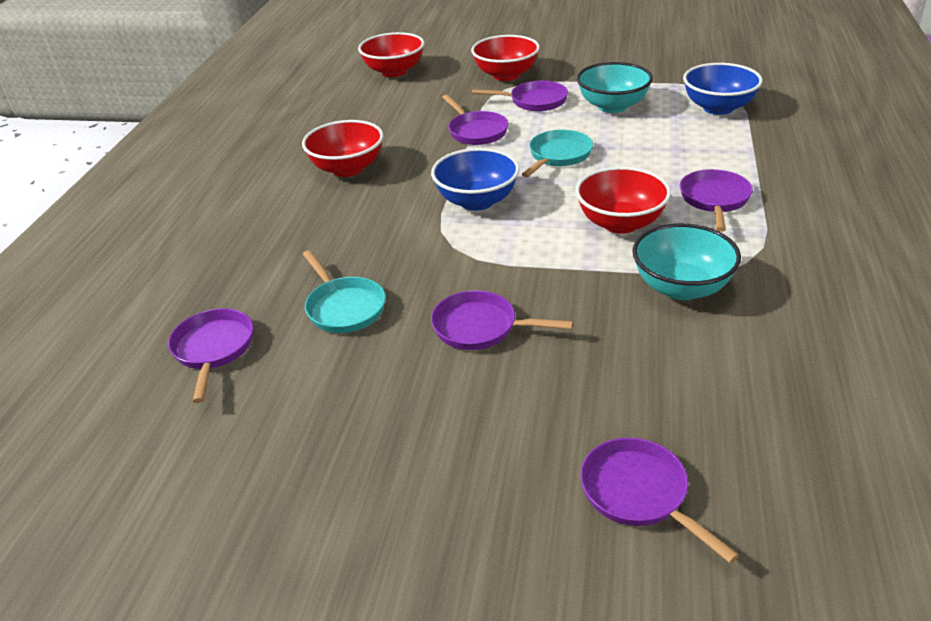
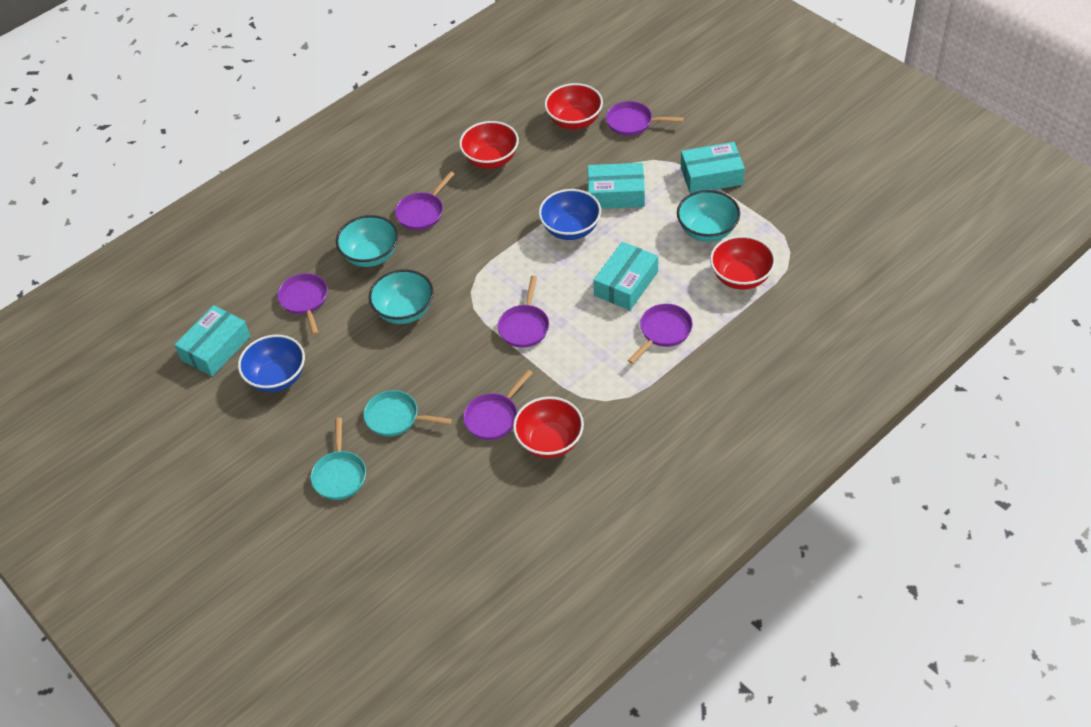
turquoise bowl: 2 -> 3
turquoise box: 0 -> 4

